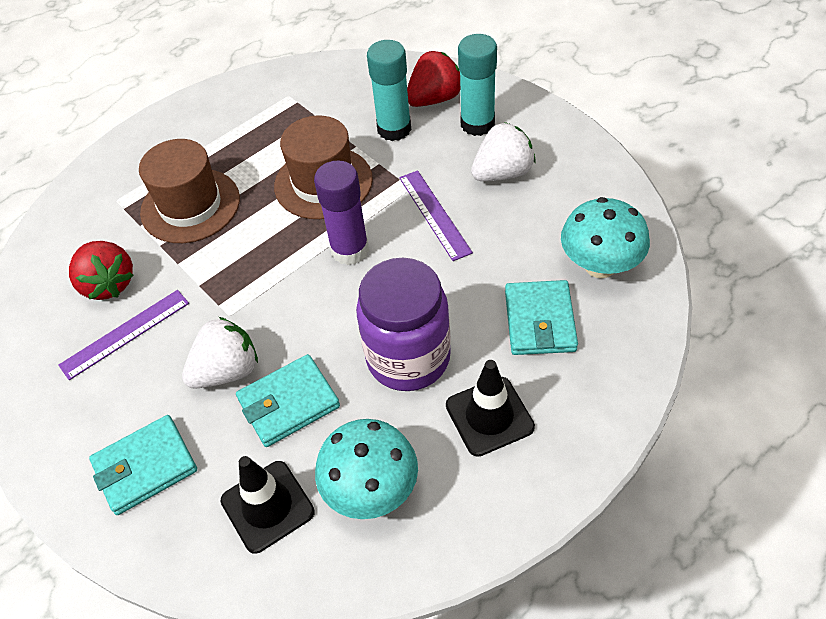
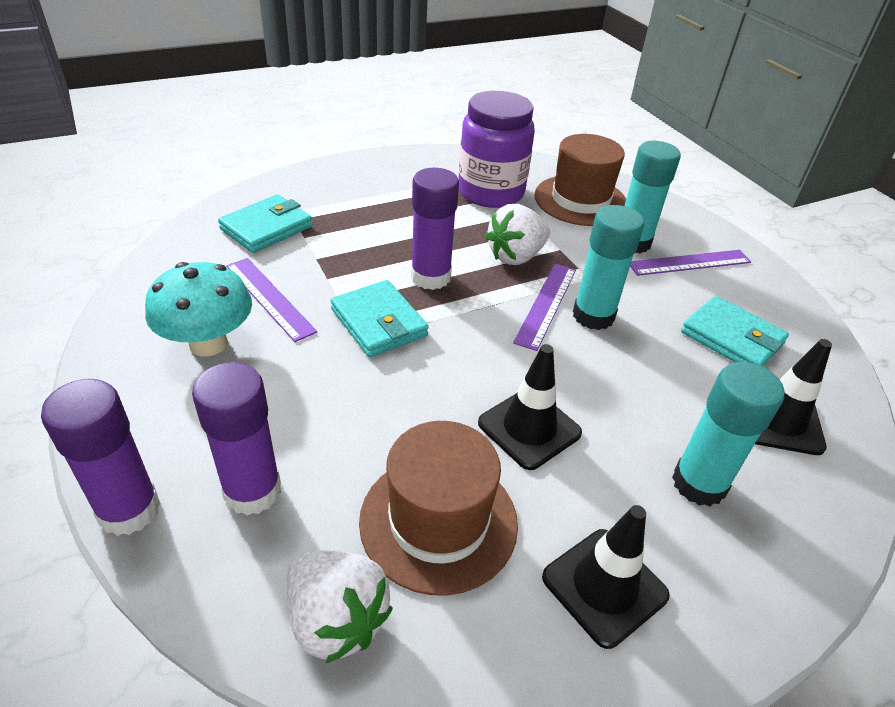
black traffic cone: 2 -> 3
purple glue stick: 1 -> 3
purple ruler: 2 -> 3
red strawberry: 2 -> 0
turquoise glue stick: 2 -> 3
turquoise mushroom: 2 -> 1

